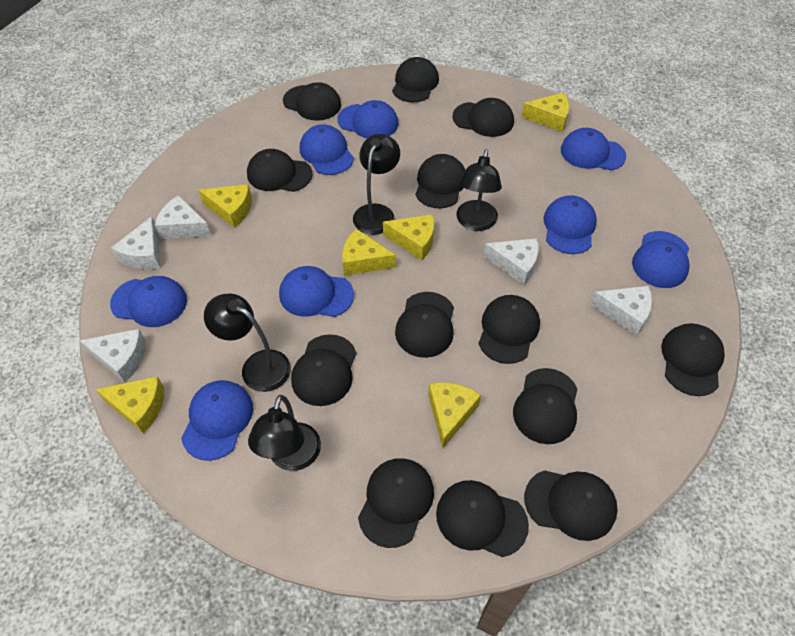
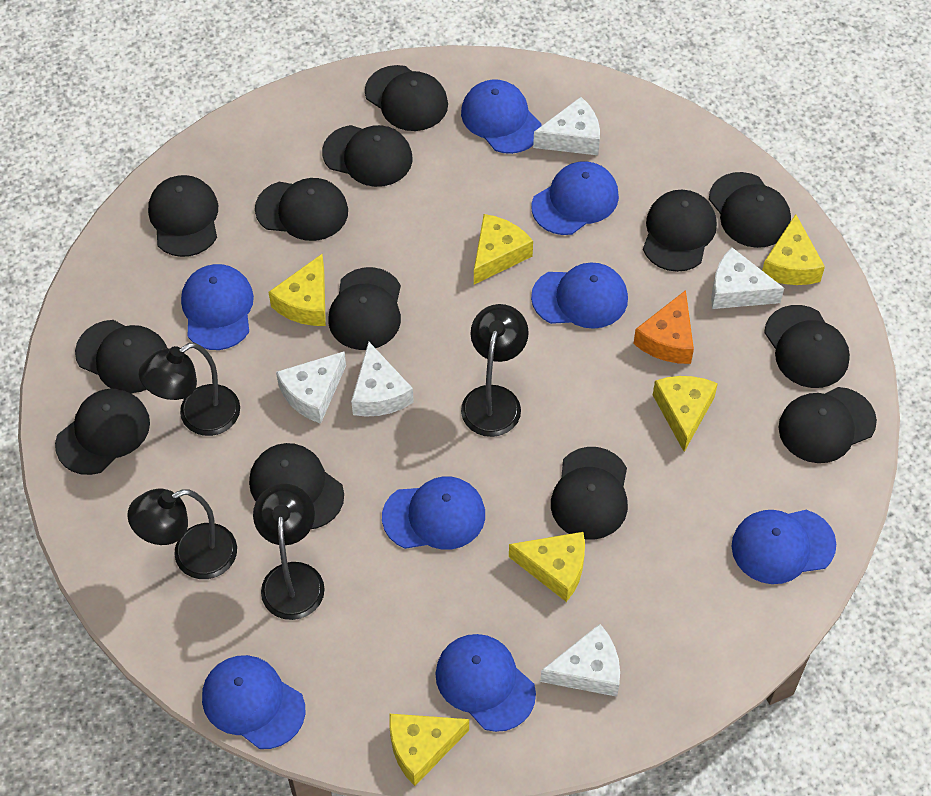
orange cheese: 0 -> 1

